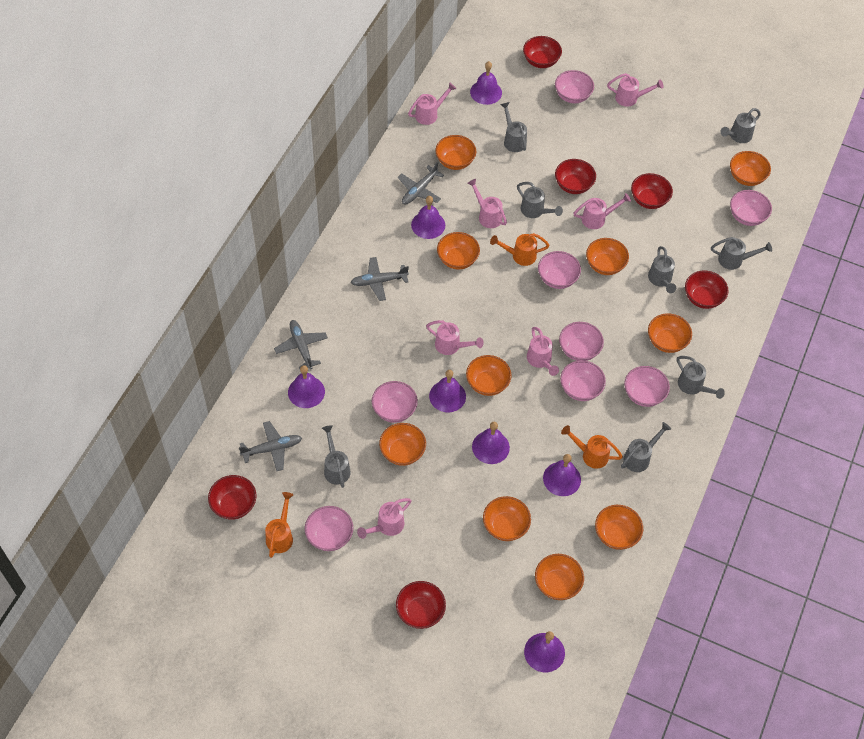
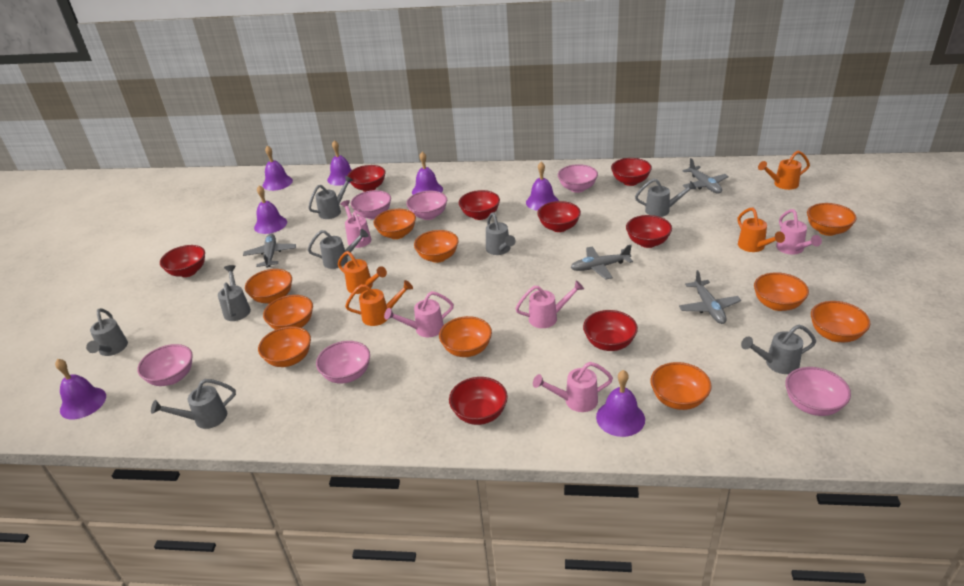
orange watering can: 3 -> 4
pink bowl: 8 -> 6
pink watering can: 7 -> 5
red bowl: 6 -> 8

